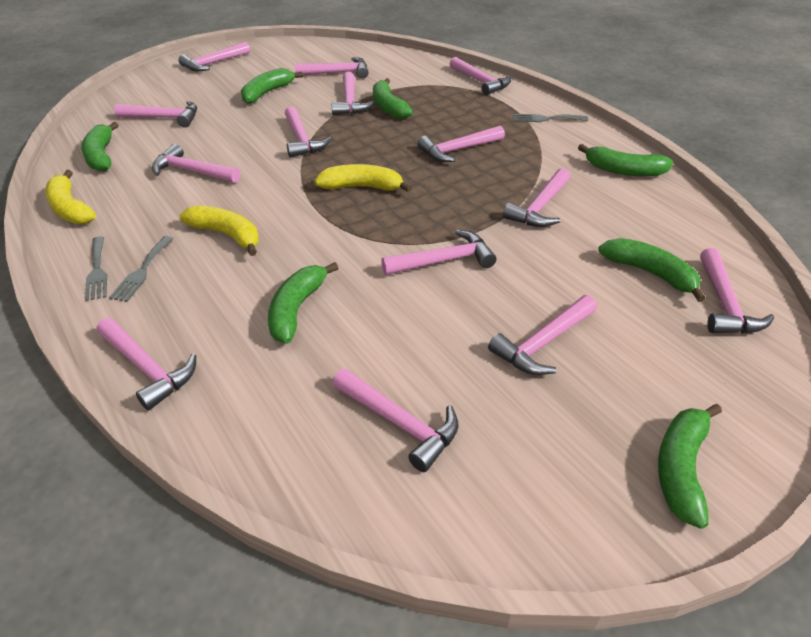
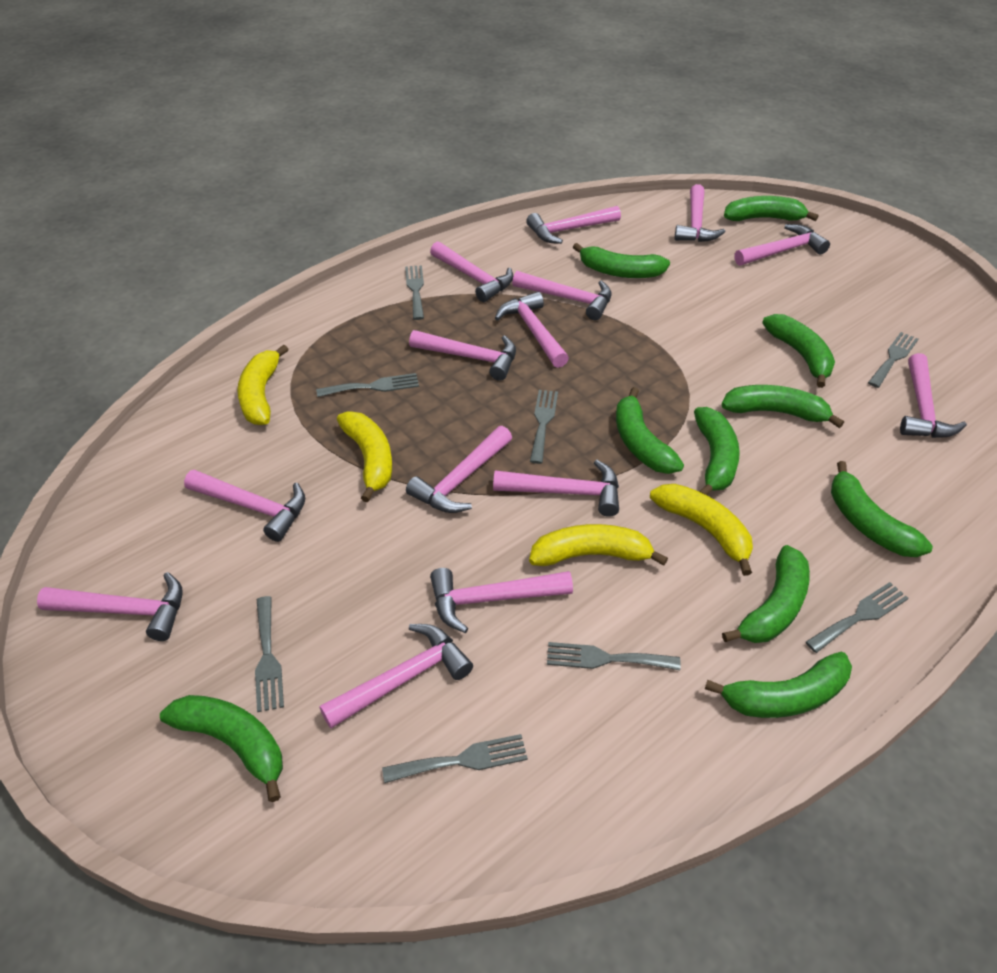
green banana: 7 -> 10
grey fork: 3 -> 8
yellow banana: 3 -> 4

